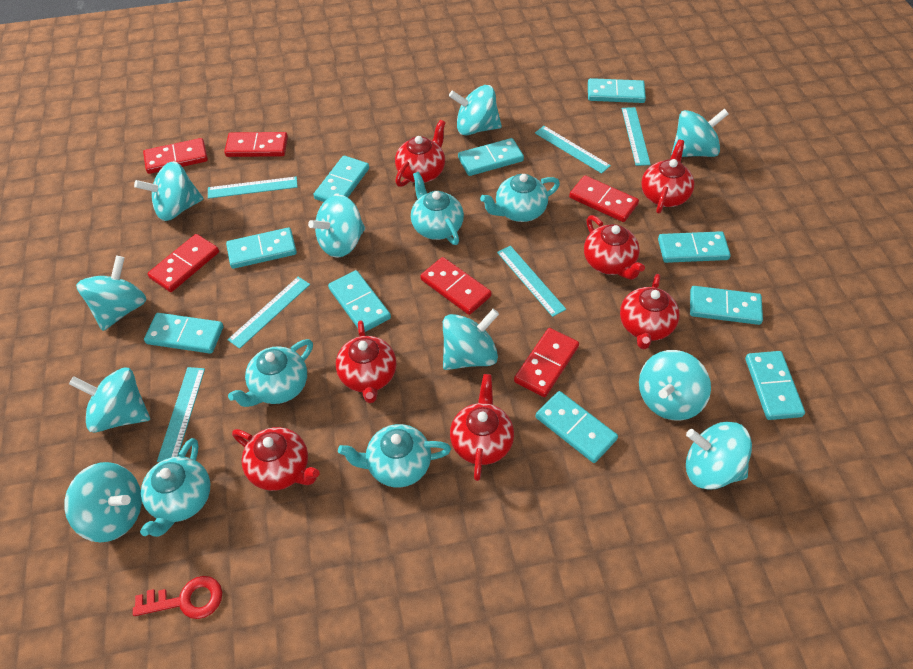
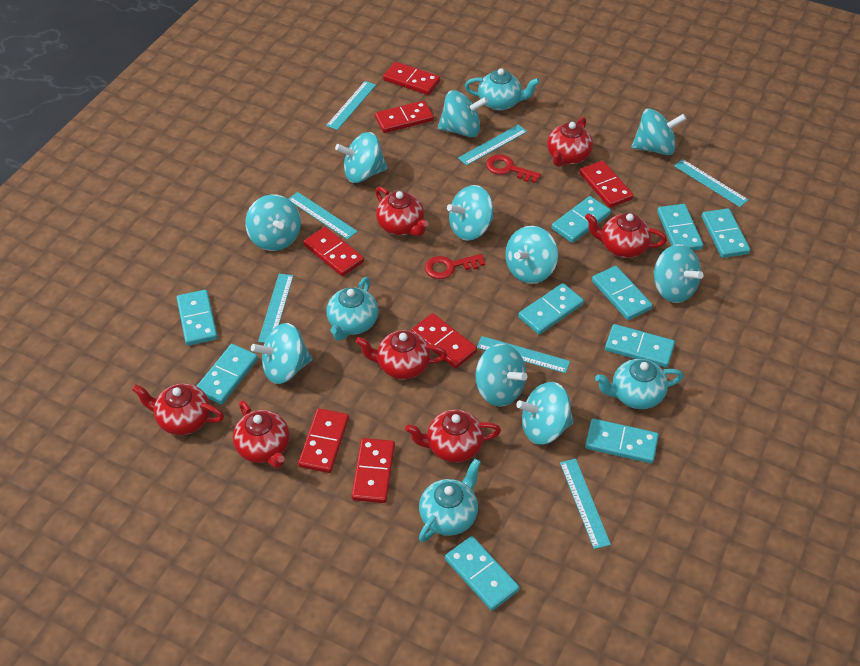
red domino: 6 -> 7
red key: 1 -> 2
turquoise ruler: 6 -> 7
turquoise teapot: 5 -> 4

